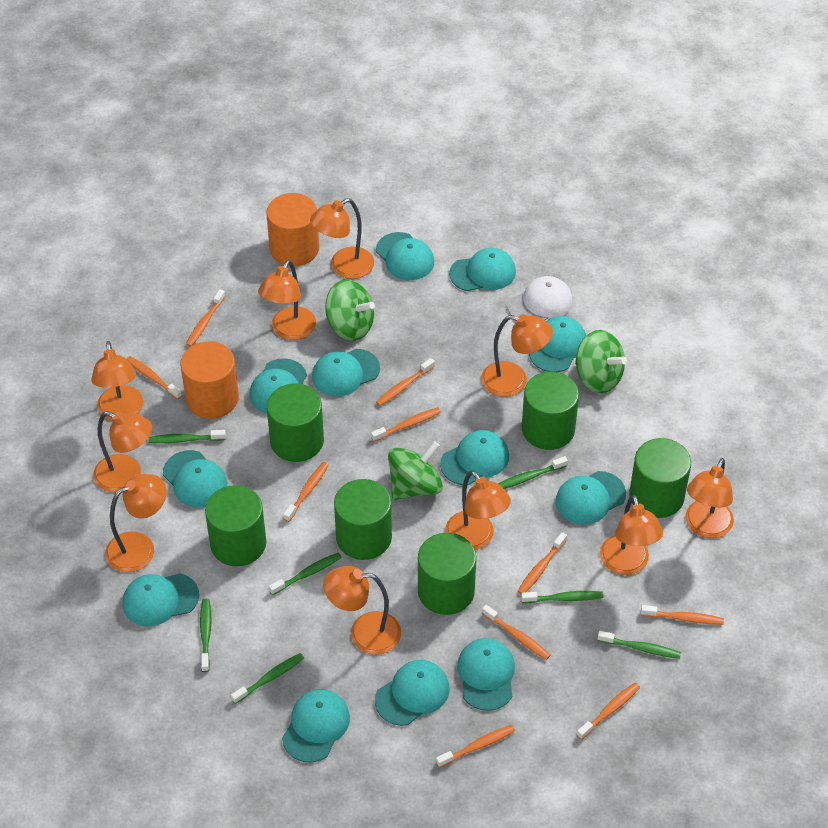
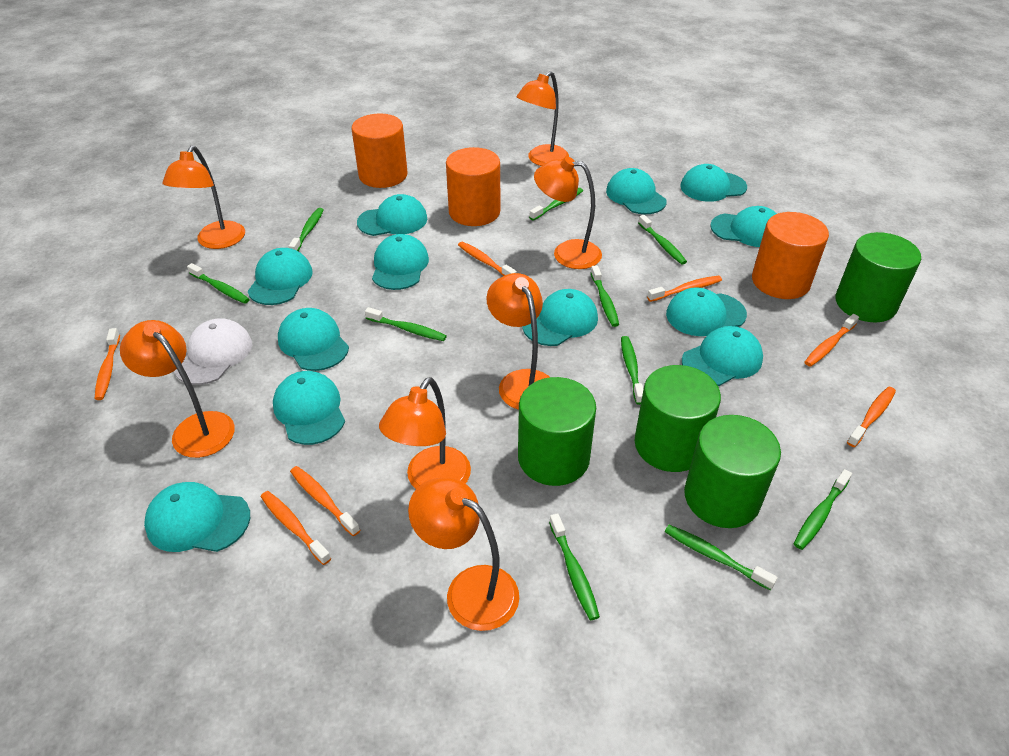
green cylinder: 6 -> 4
green spinning top: 3 -> 0
green toothbrush: 7 -> 10
orange cylinder: 2 -> 3
orange lamp: 10 -> 7
orange toothbrush: 10 -> 7

